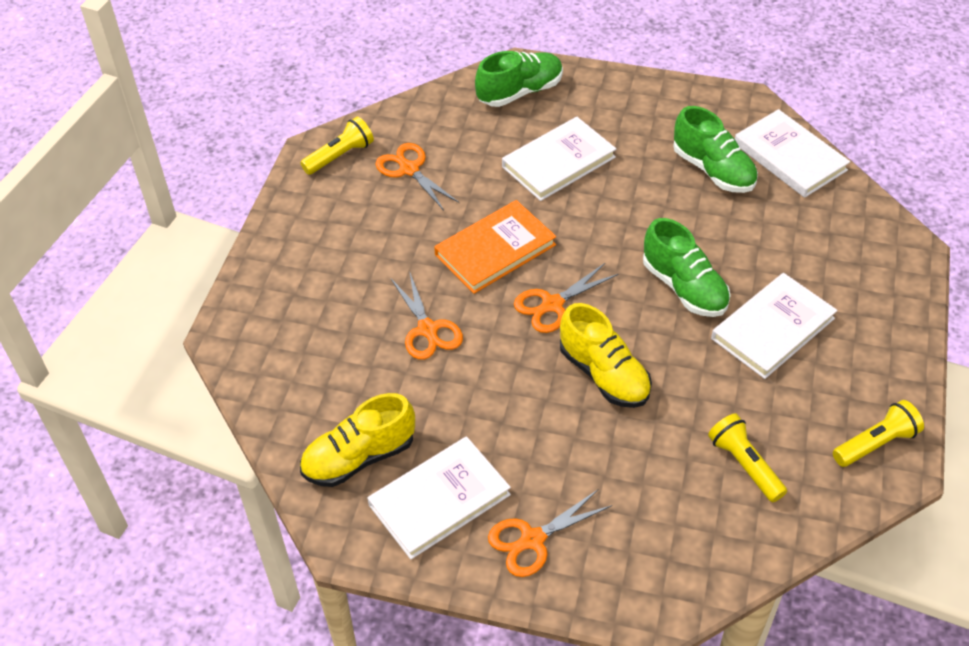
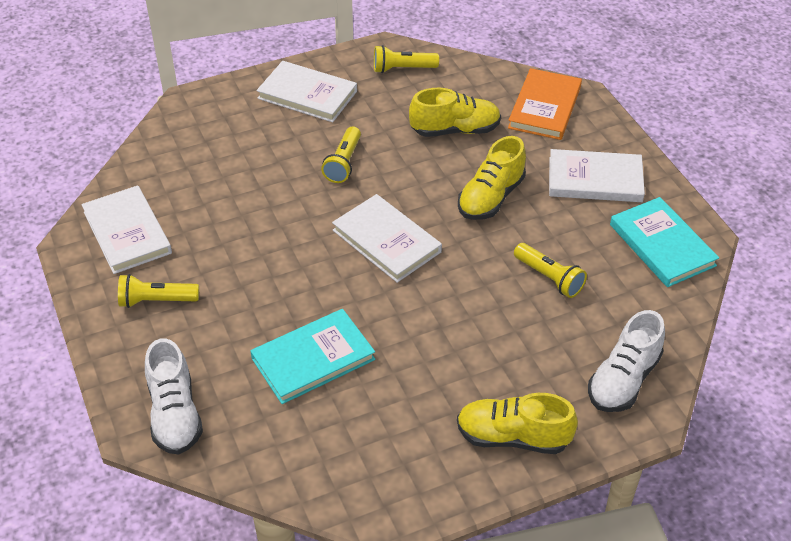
green shoe: 3 -> 0
orange scissors: 4 -> 0
turquoise book: 0 -> 2
white shoe: 0 -> 2
yellow flashlight: 3 -> 4
yellow shoe: 2 -> 3

